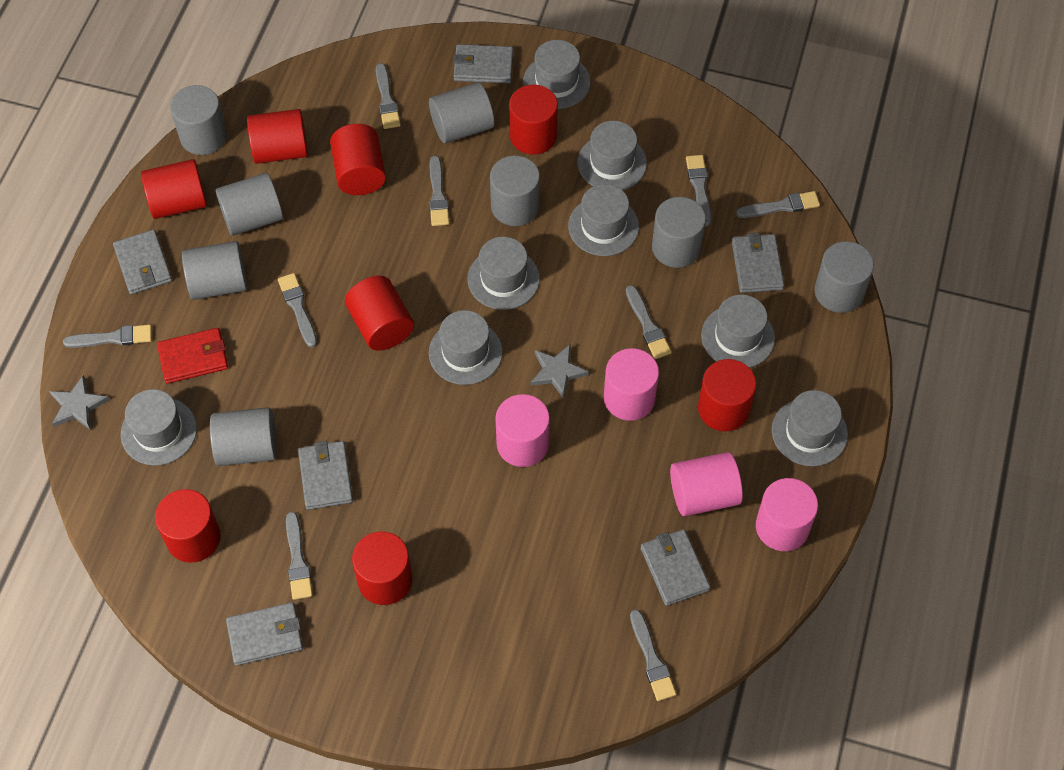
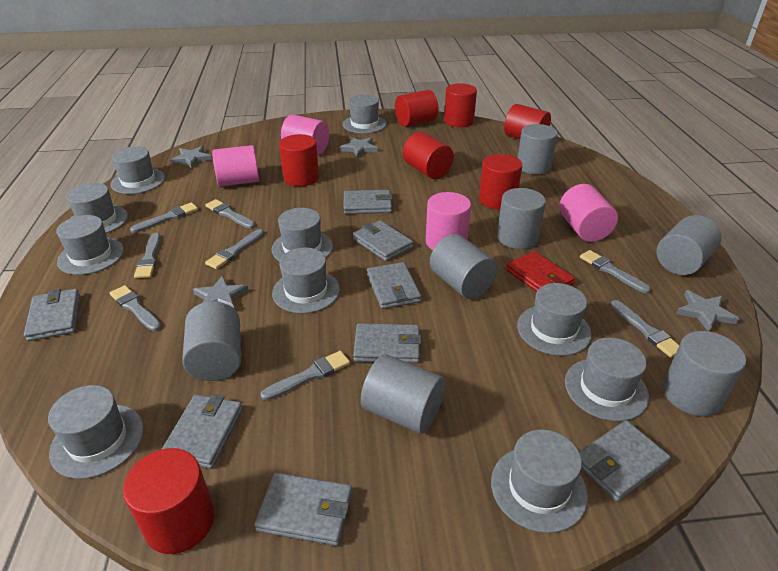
grey brush: 9 -> 8
grey cylinder: 8 -> 7
grey hat: 8 -> 10
grey star: 2 -> 4
grey wallet: 6 -> 8
red cylinder: 8 -> 7

